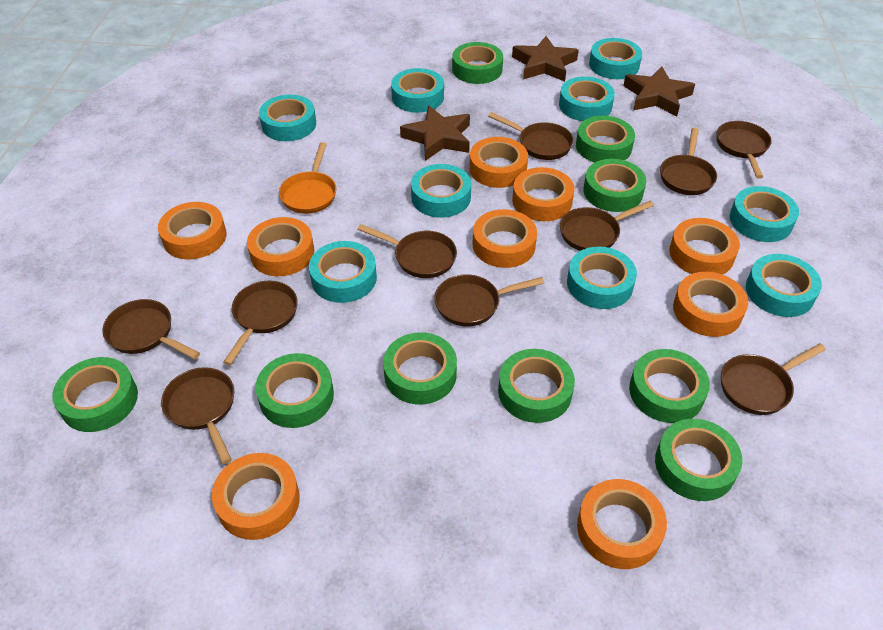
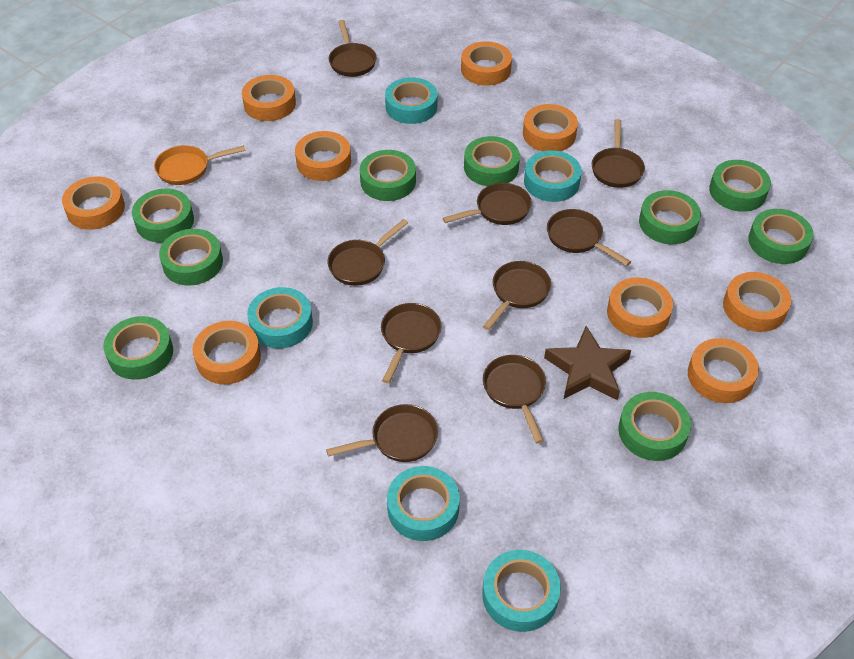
brown pan: 10 -> 9
brown star: 3 -> 1
turquoise tape: 9 -> 5

